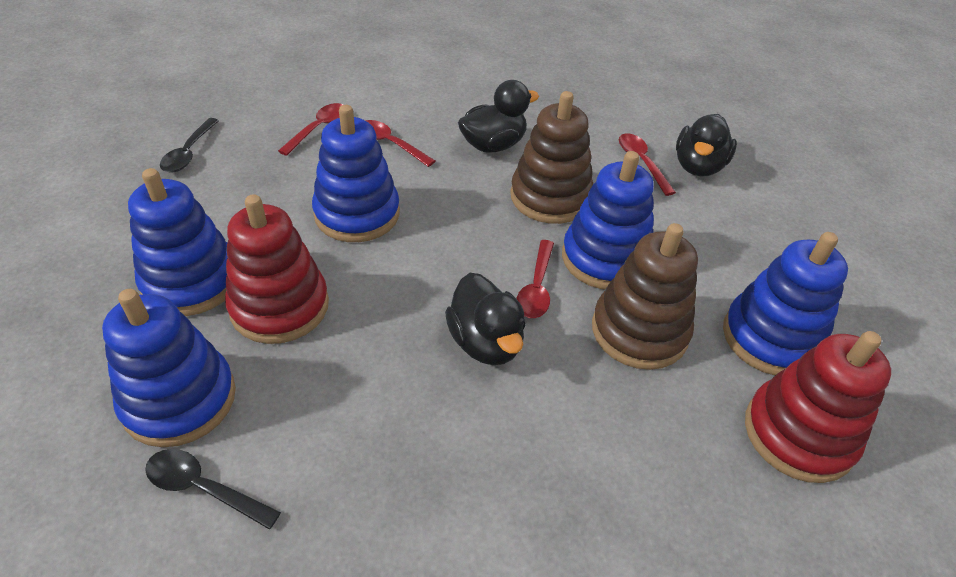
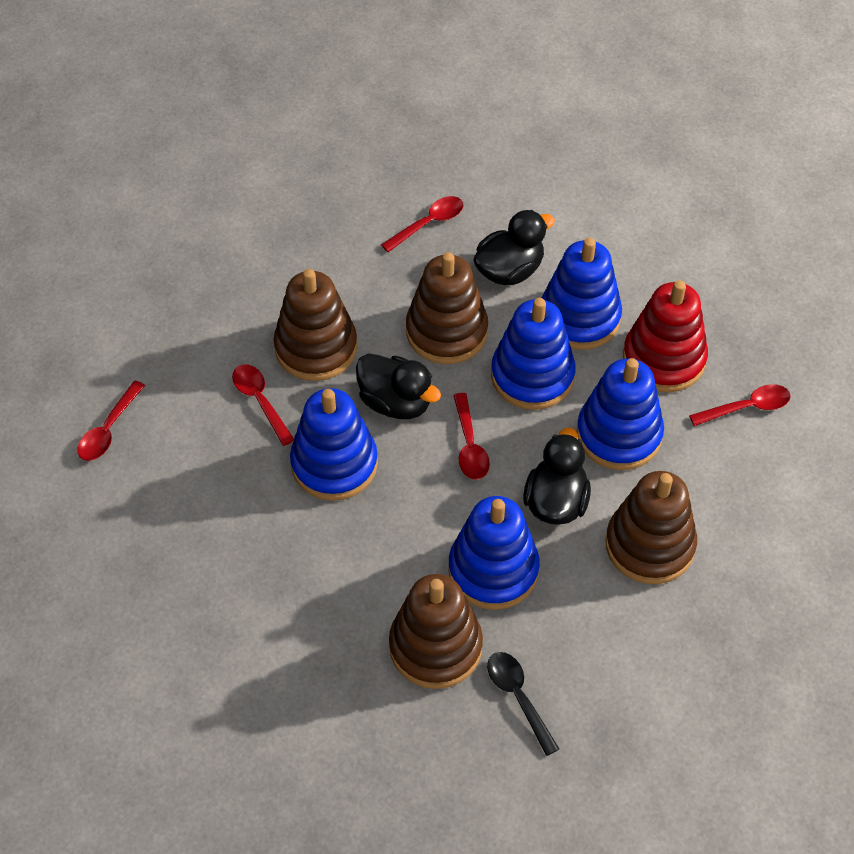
black spoon: 2 -> 1
brown stacking toy: 2 -> 4
red spoon: 4 -> 5
red stacking toy: 2 -> 1

